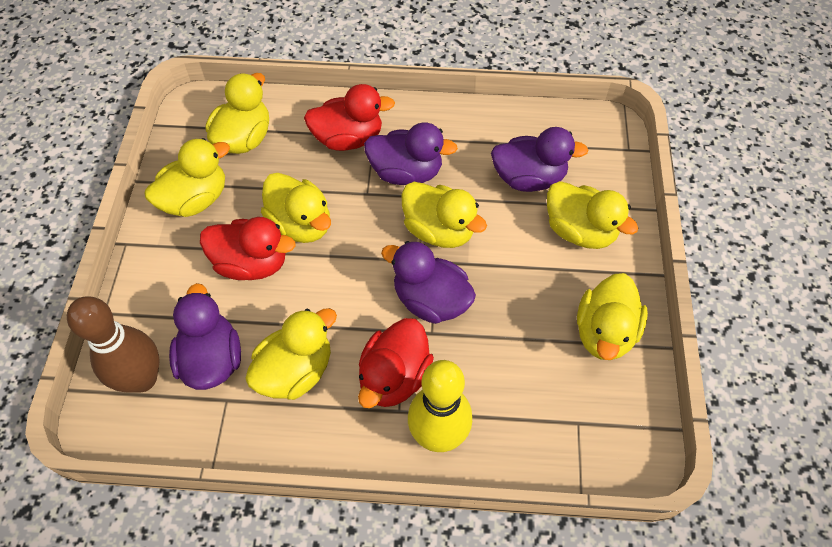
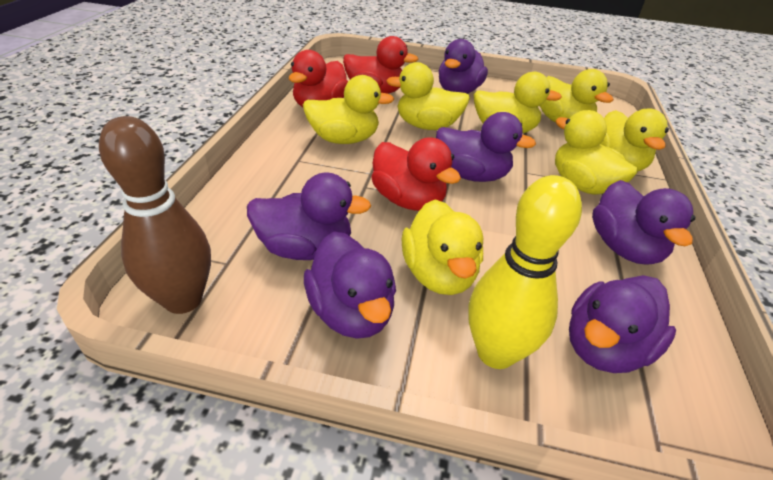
purple duck: 4 -> 6

